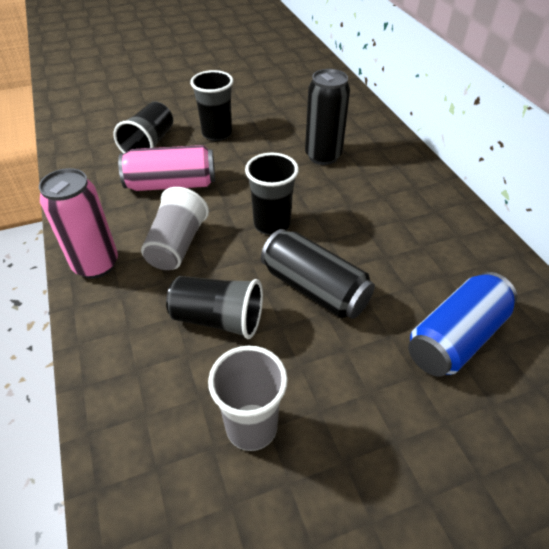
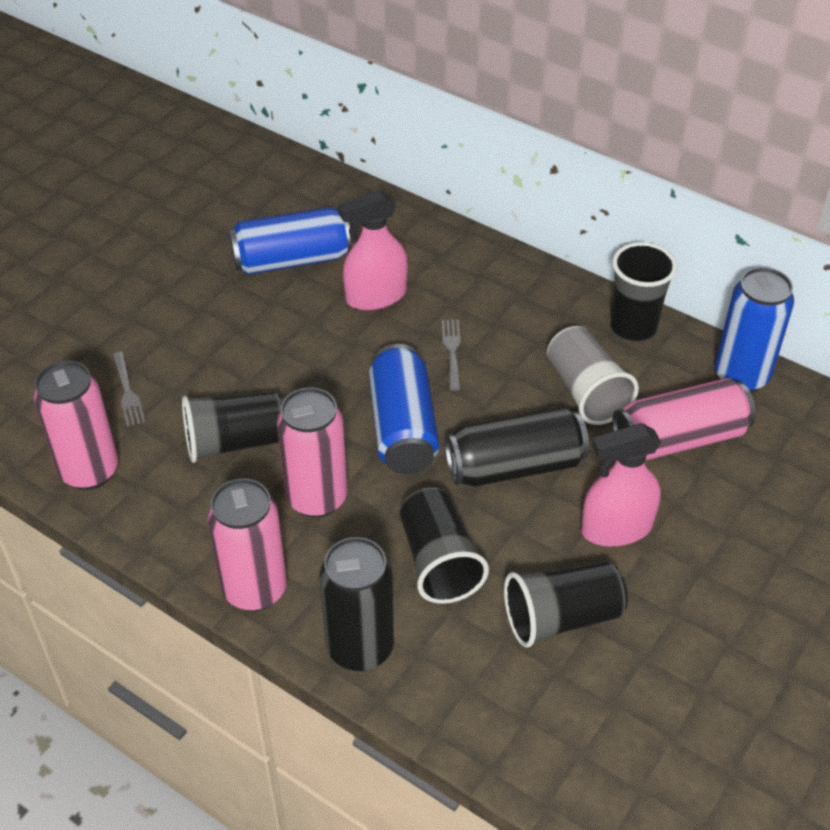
blue can: 1 -> 3
grey cup: 2 -> 1
grey fork: 0 -> 2
pink can: 2 -> 4
pink spray bottle: 0 -> 2

